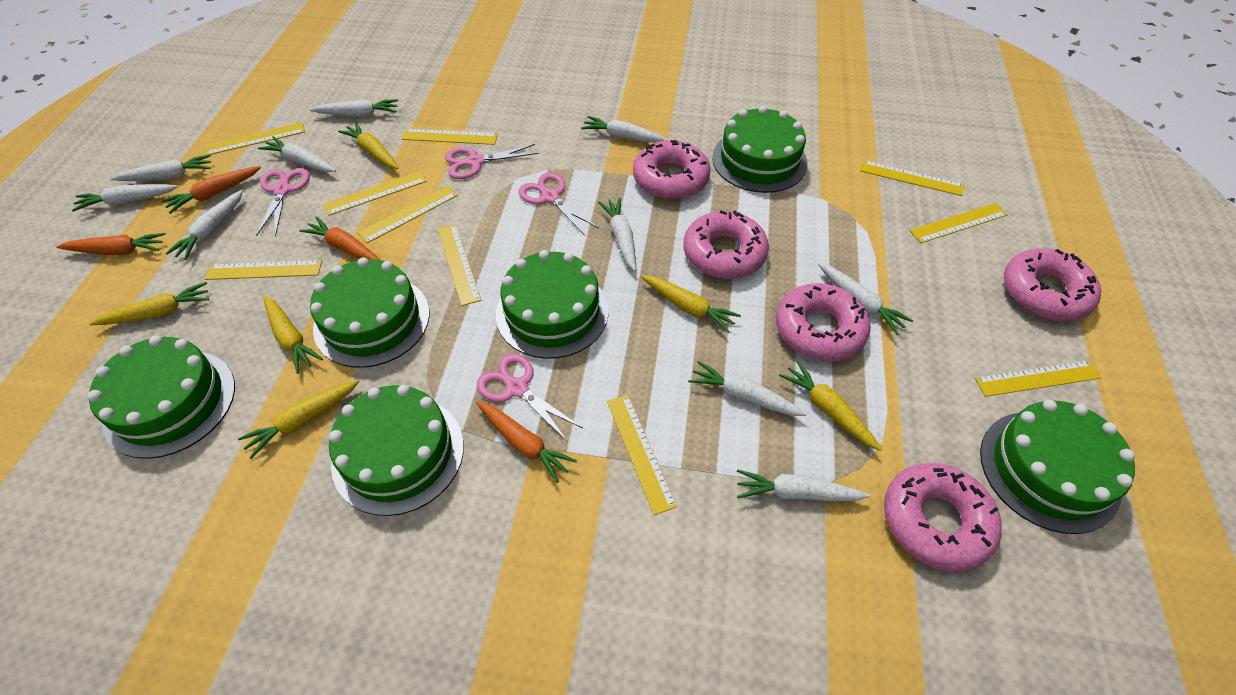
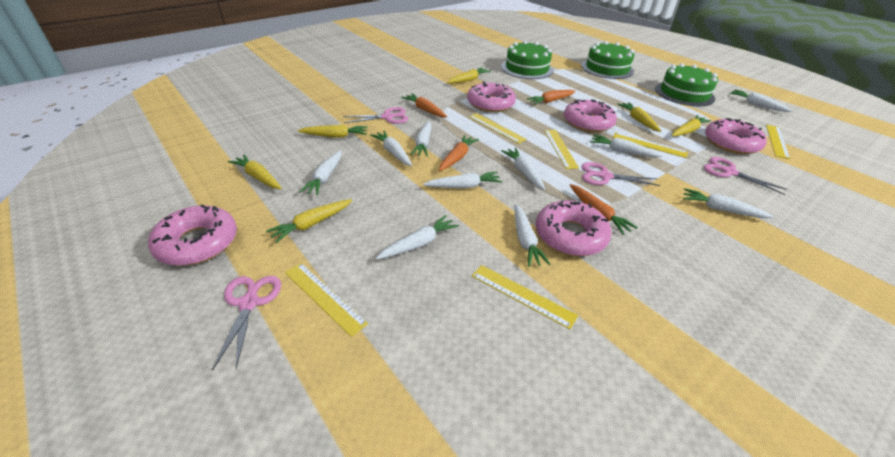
green cake: 6 -> 3
yellow ruler: 10 -> 6

